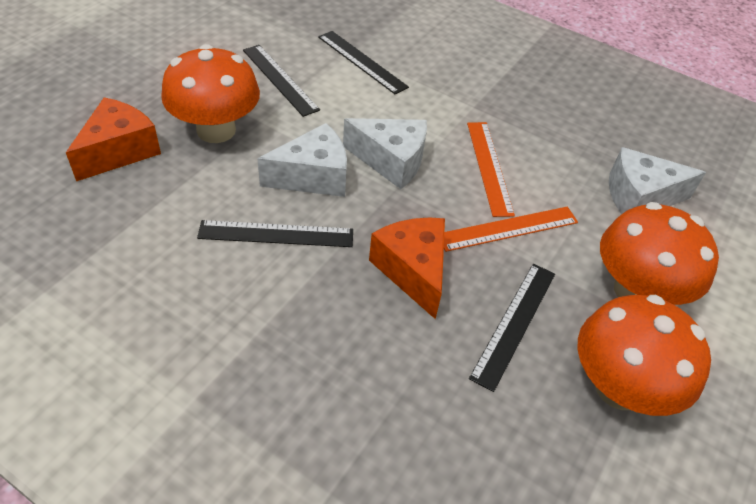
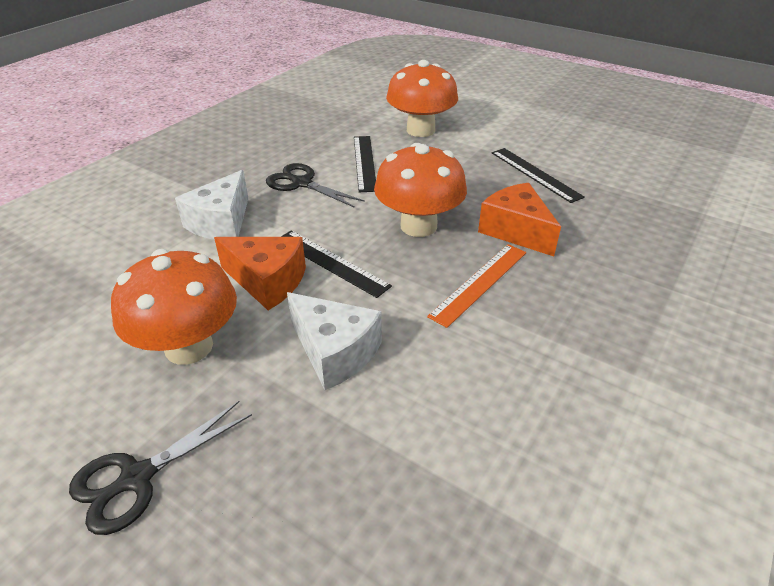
black ruler: 4 -> 3
black scissors: 0 -> 2
orange ruler: 2 -> 1
white cheese: 3 -> 2

